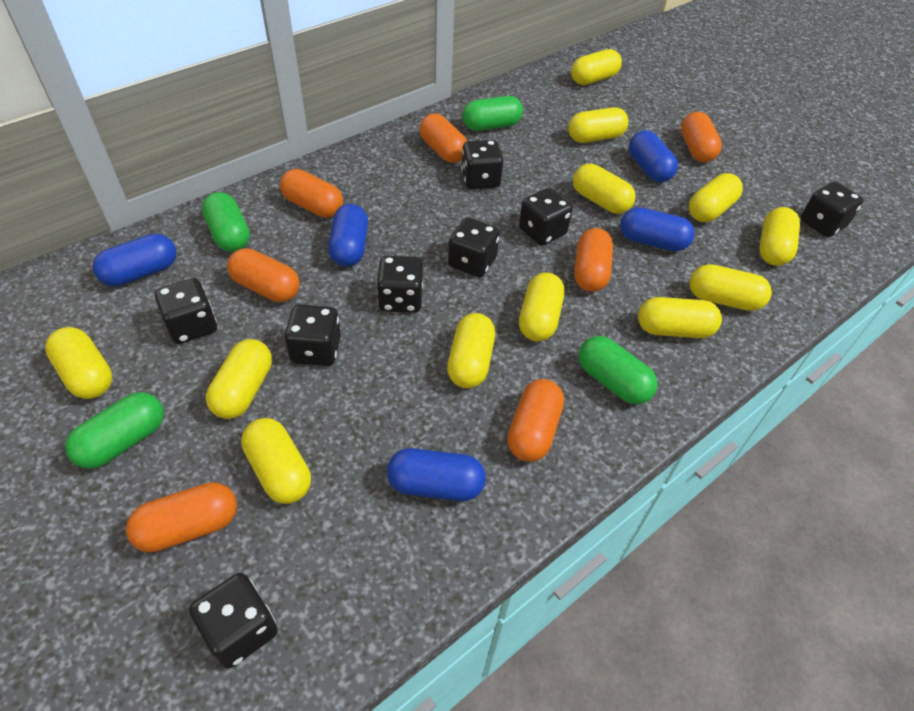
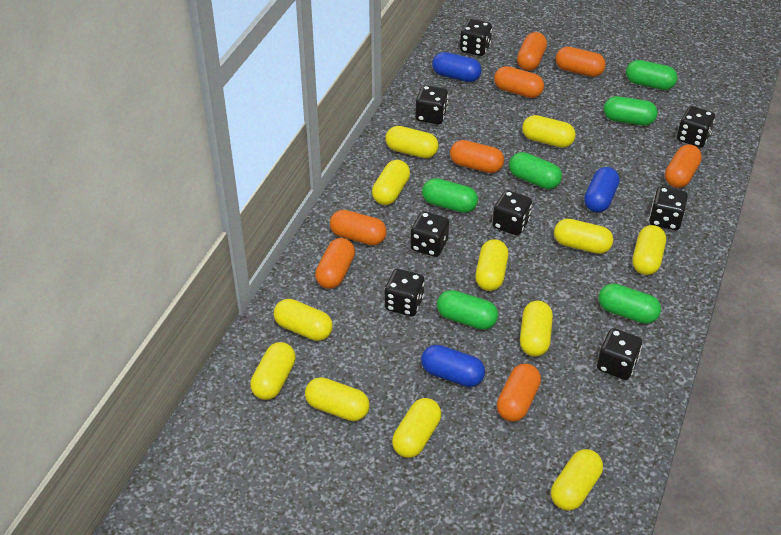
blue capsule: 5 -> 3
green capsule: 4 -> 6
orange capsule: 7 -> 8

